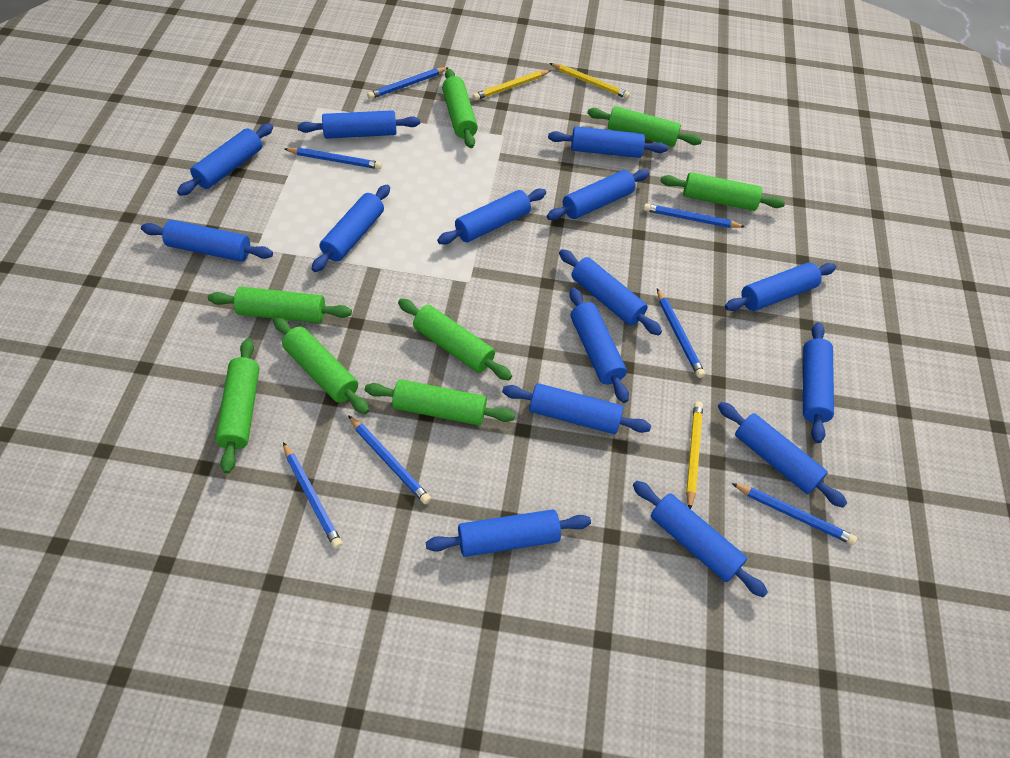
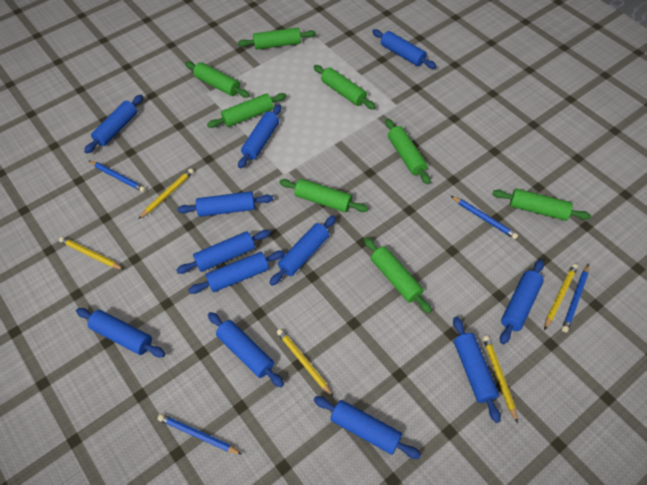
blue pencil: 7 -> 4
blue rolling pin: 15 -> 12
yellow pencil: 3 -> 5

